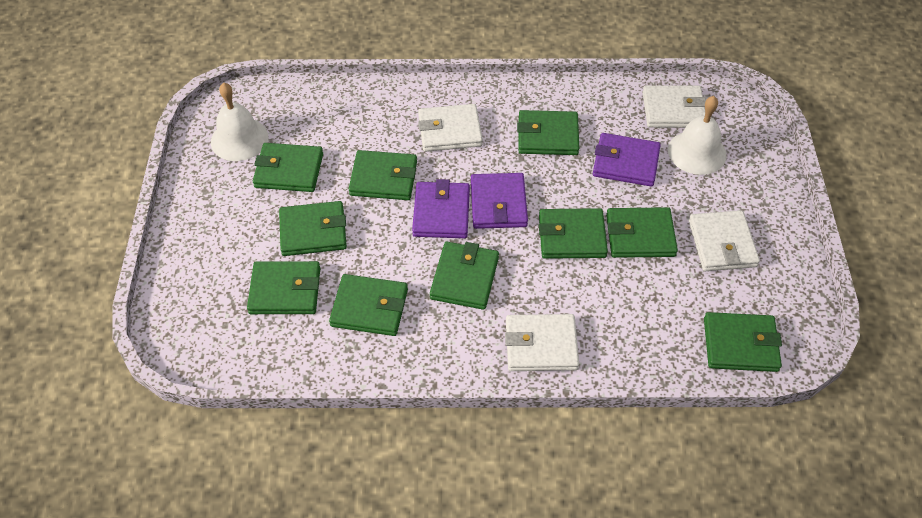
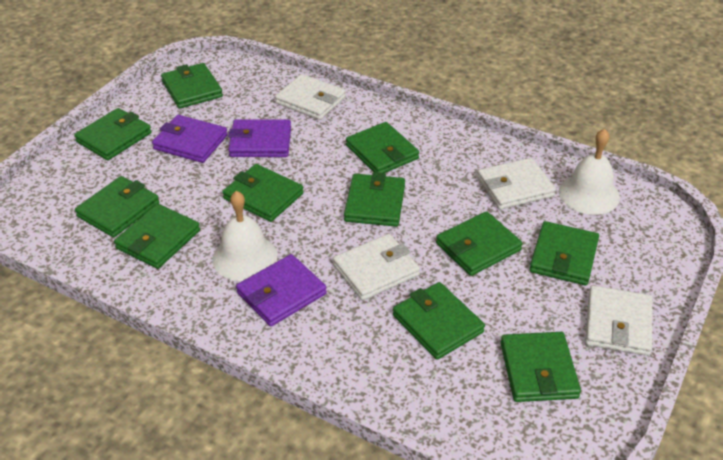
green wallet: 10 -> 11

